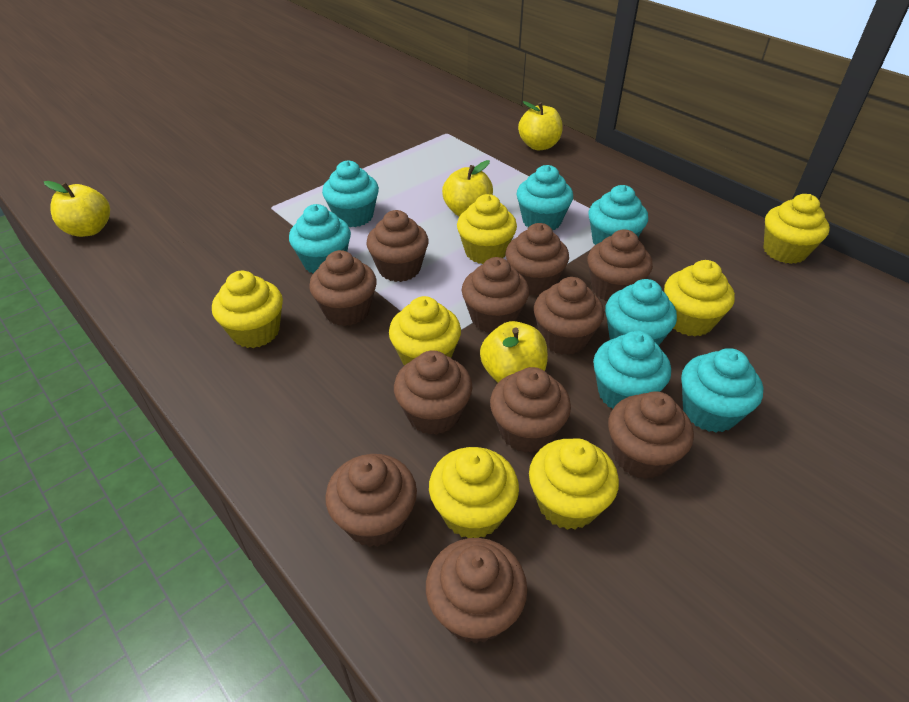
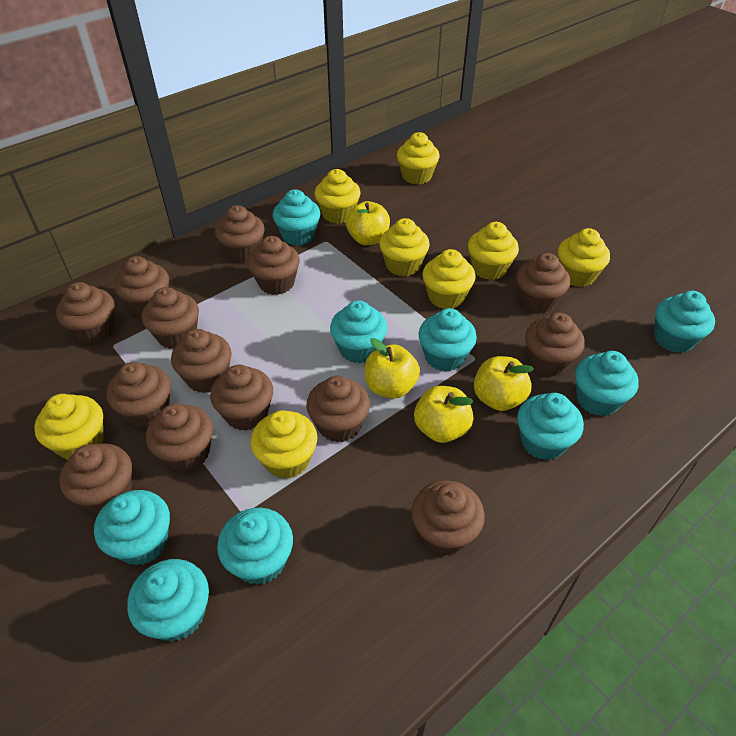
brown cupcake: 11 -> 14
turquoise cupcake: 7 -> 9
yellow cupcake: 7 -> 8

